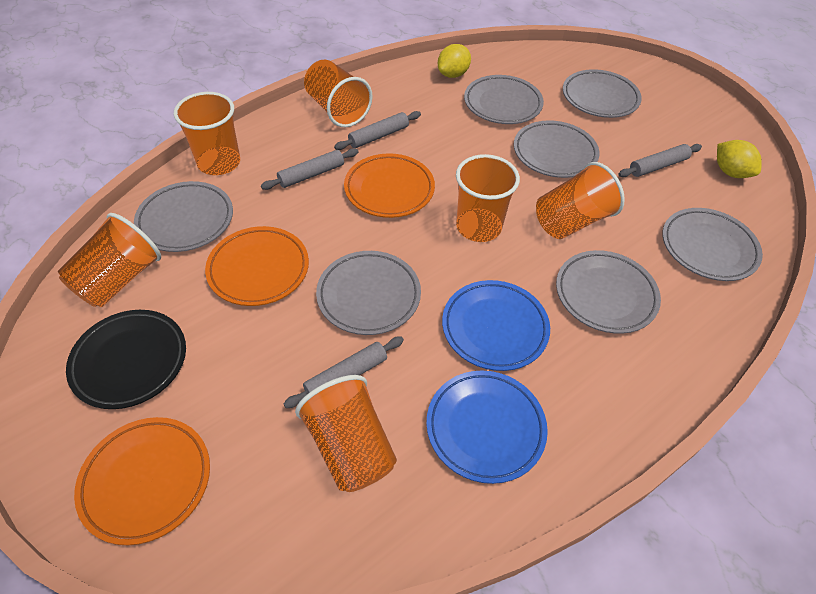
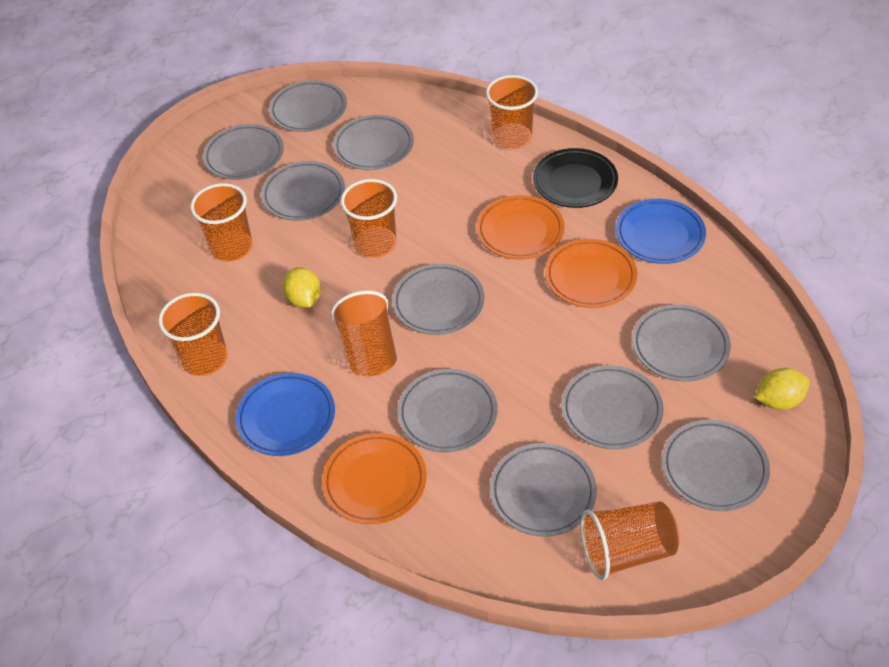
grey plate: 7 -> 10
grey rolling pin: 4 -> 0

